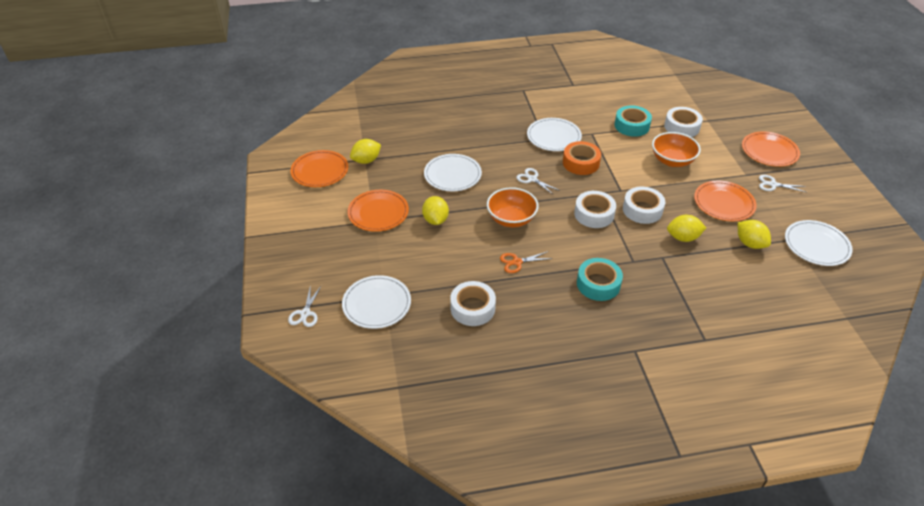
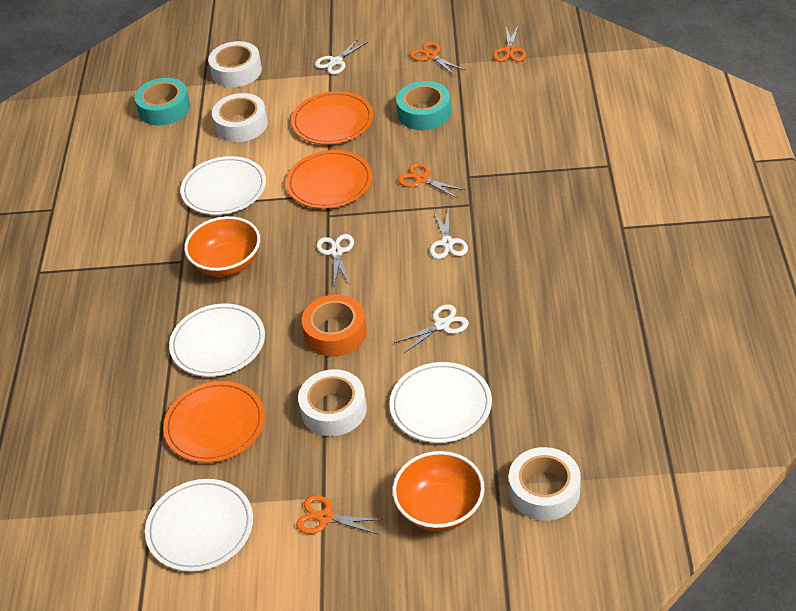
orange plate: 4 -> 3
orange scissors: 1 -> 4
white scissors: 3 -> 4
yellow lemon: 4 -> 0

